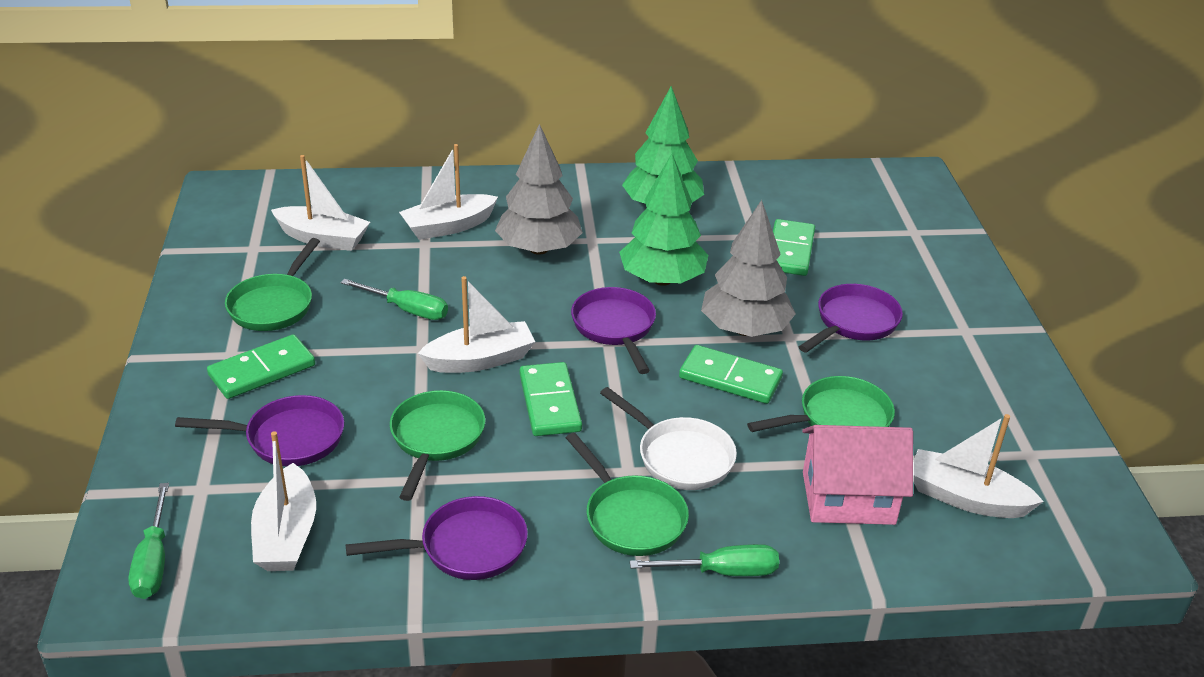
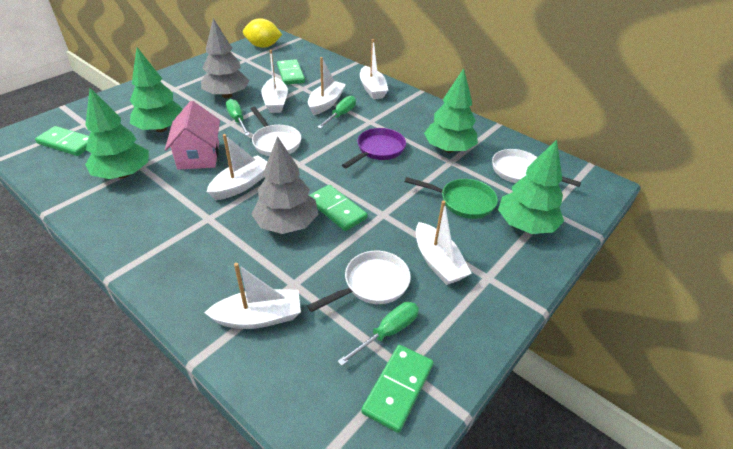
green pan: 4 -> 1
green tree: 2 -> 4
purple pan: 4 -> 1
white boat: 5 -> 6
white pan: 1 -> 3
yellow lemon: 0 -> 1

